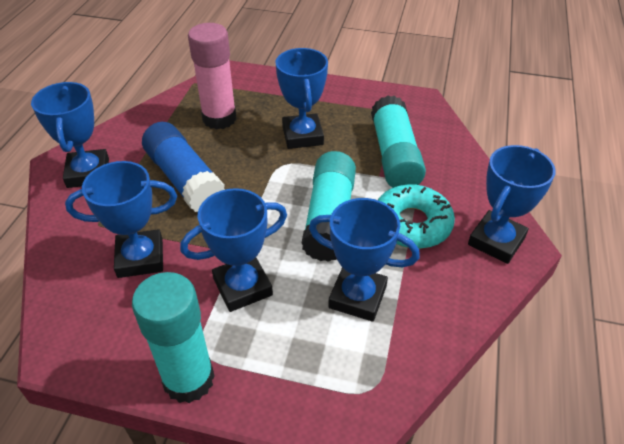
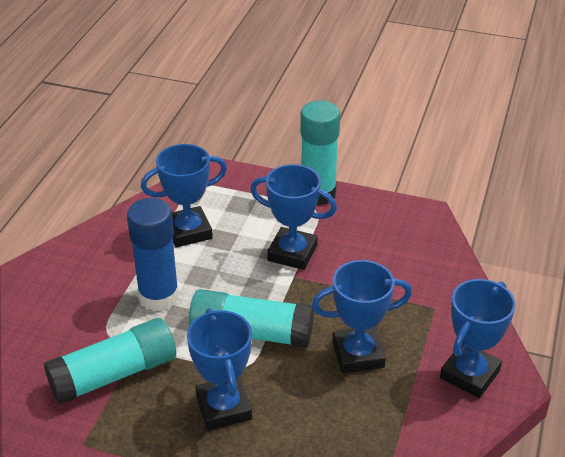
blue trophy: 6 -> 5
pink glue stick: 1 -> 0
turquoise donut: 1 -> 0

